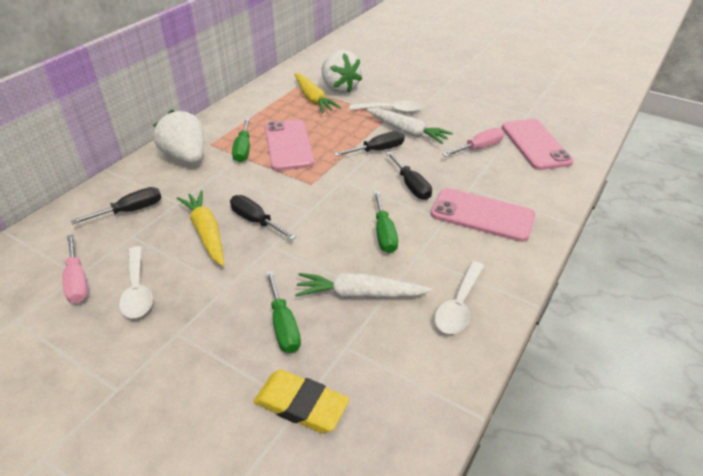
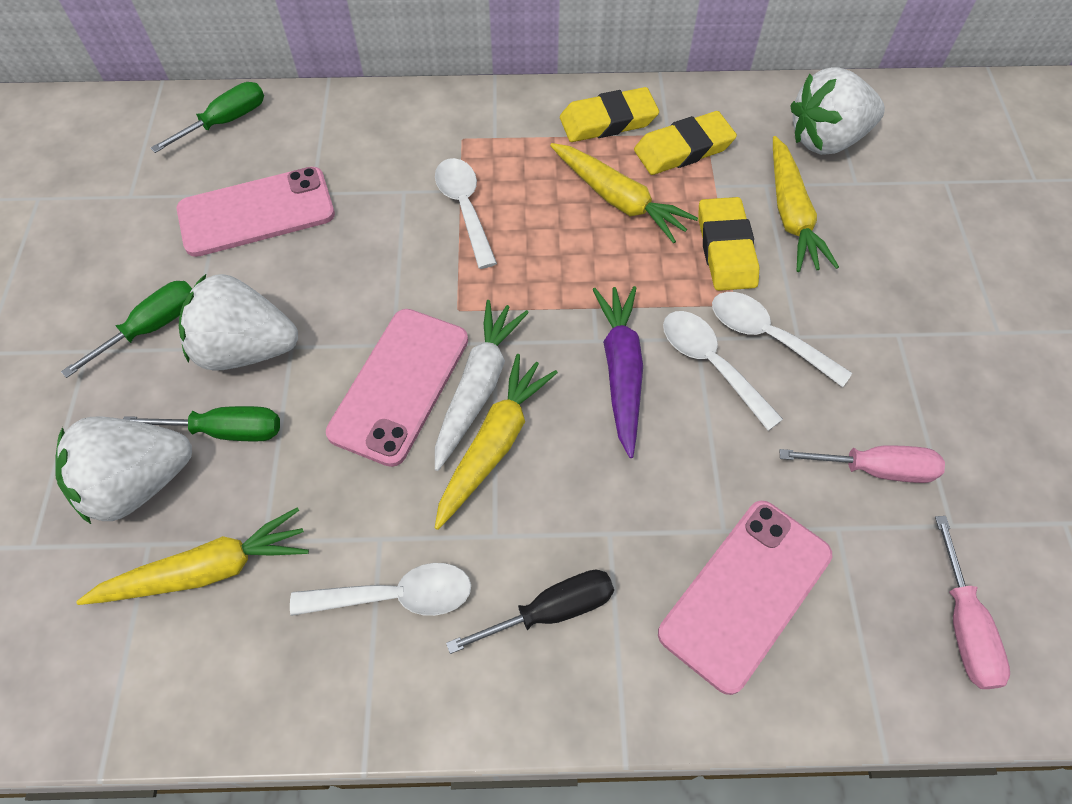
black screwdriver: 4 -> 1
purple carrot: 0 -> 1
white carrot: 2 -> 1
white spoon: 3 -> 4
white strawberry: 2 -> 3
yellow carrot: 2 -> 4
yellow eraser: 1 -> 3

